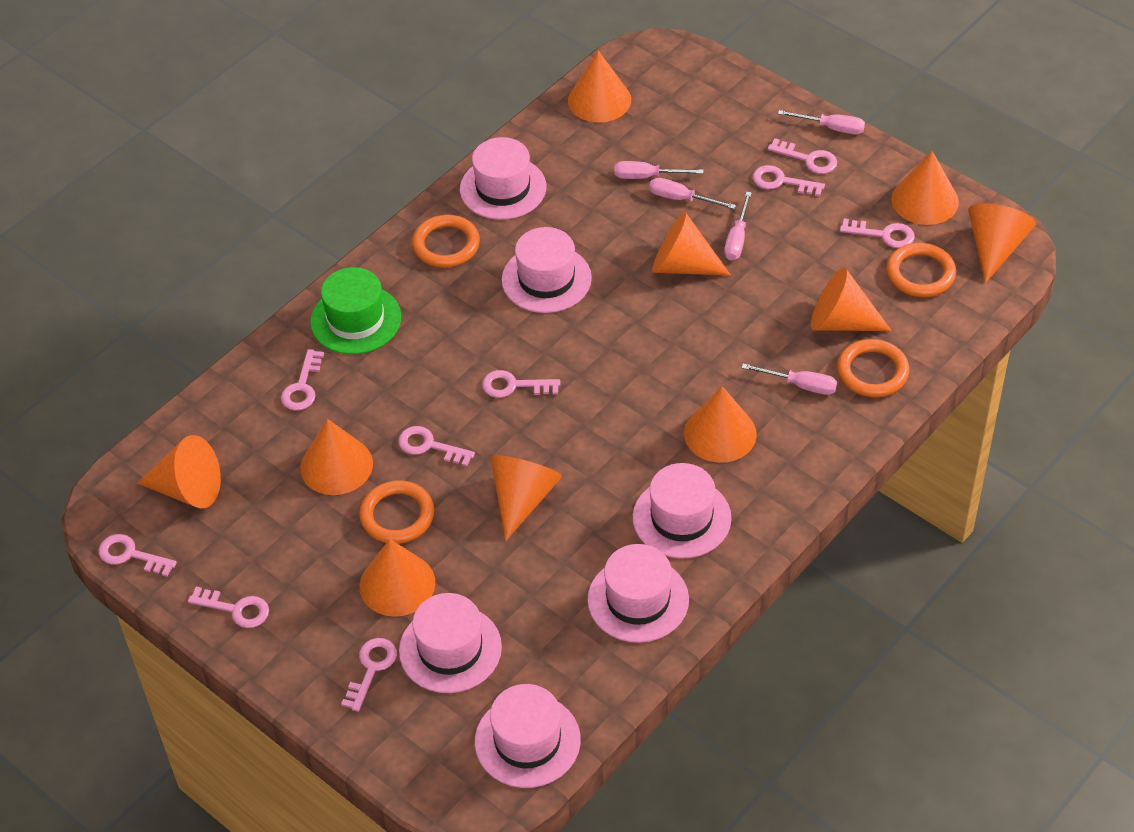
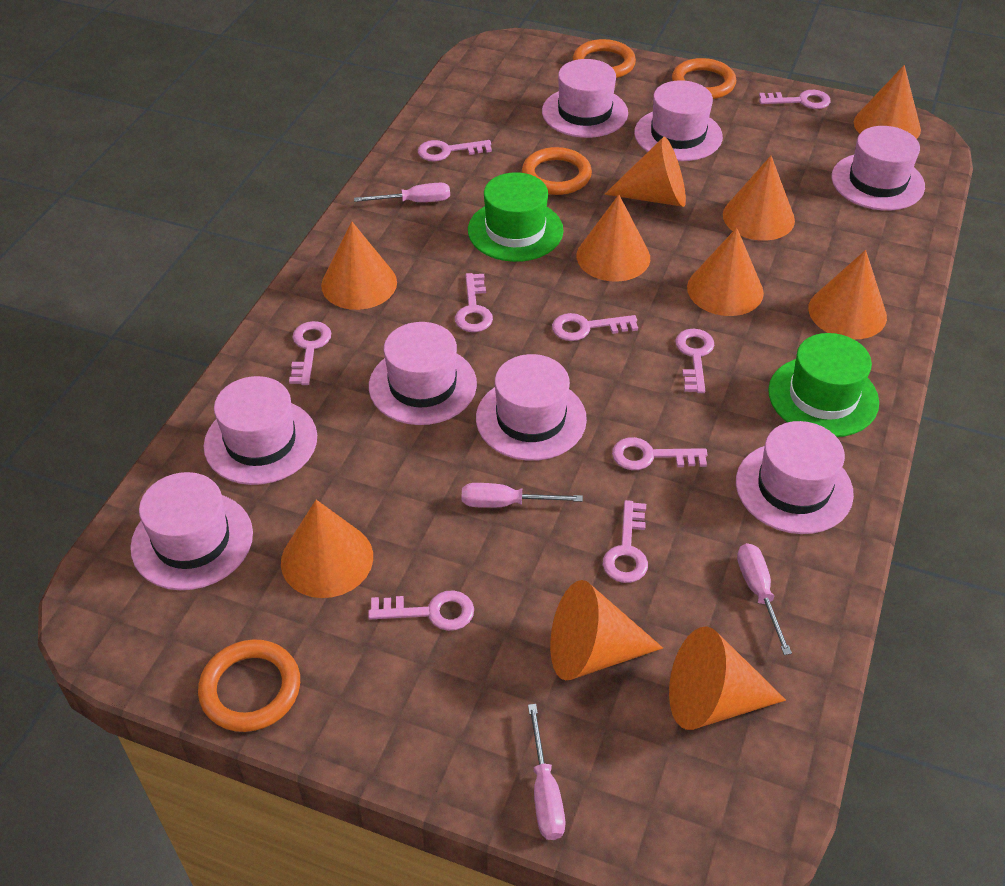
green hat: 1 -> 2
pink hat: 6 -> 8
pink screwdriver: 5 -> 4

